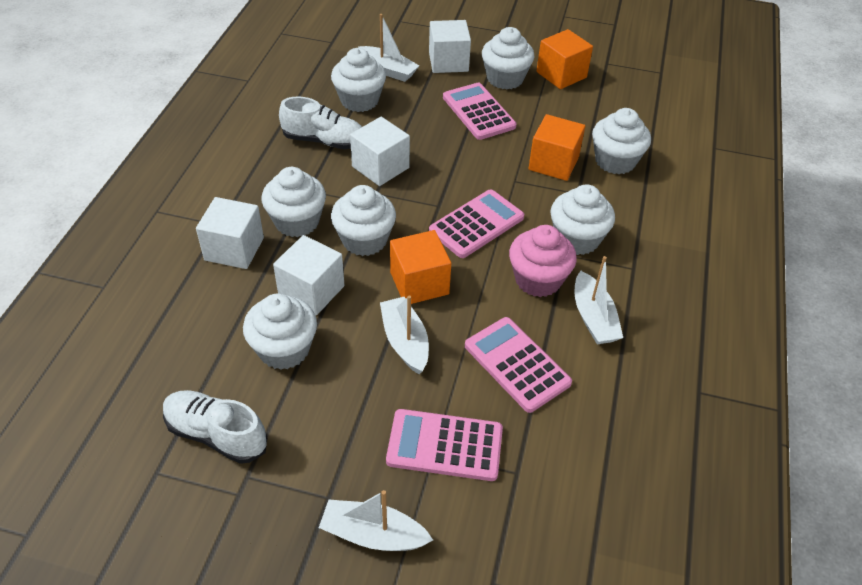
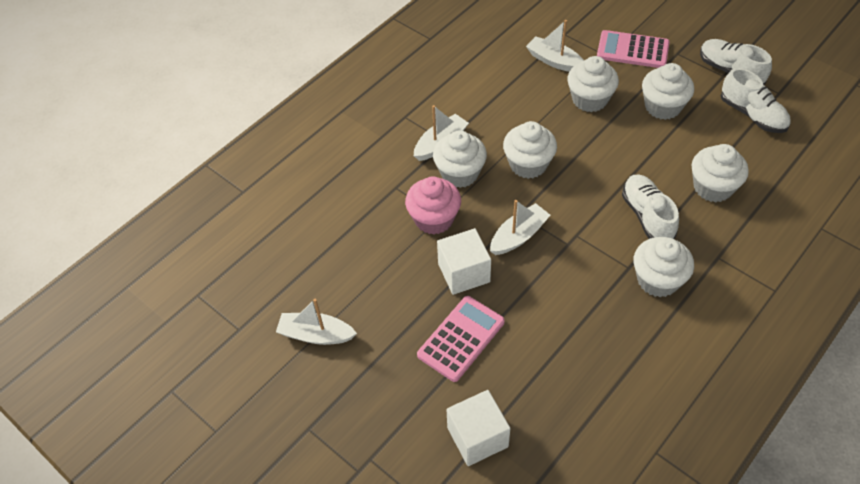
orange cube: 3 -> 0
pink calculator: 4 -> 2
white cube: 4 -> 2
white cupcake: 7 -> 6
white shoe: 2 -> 3

